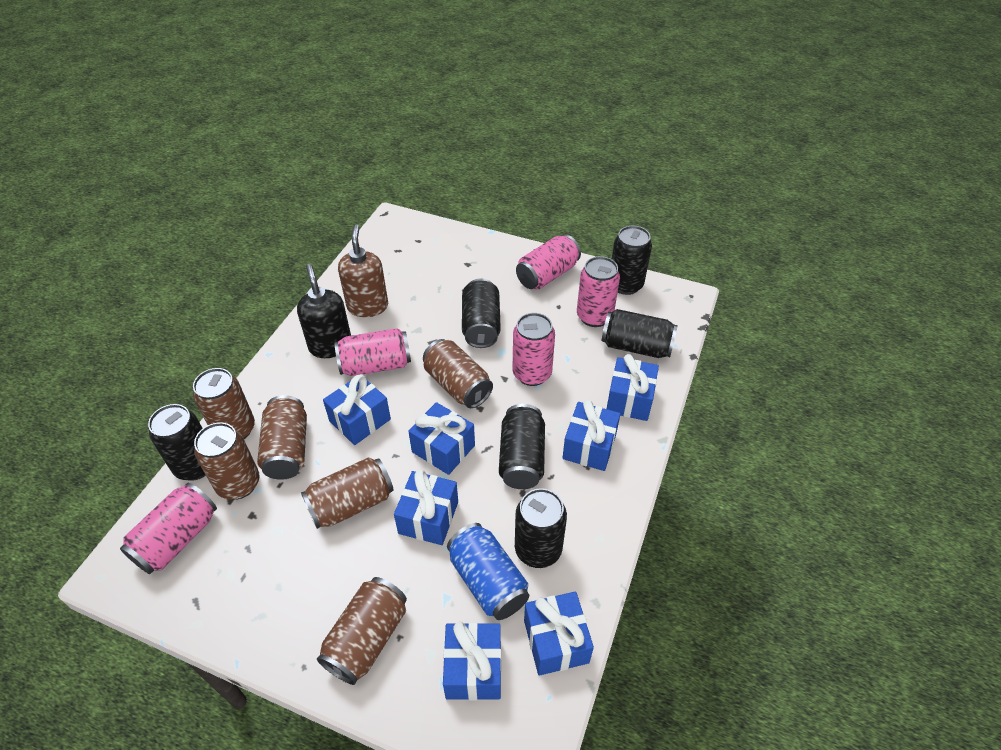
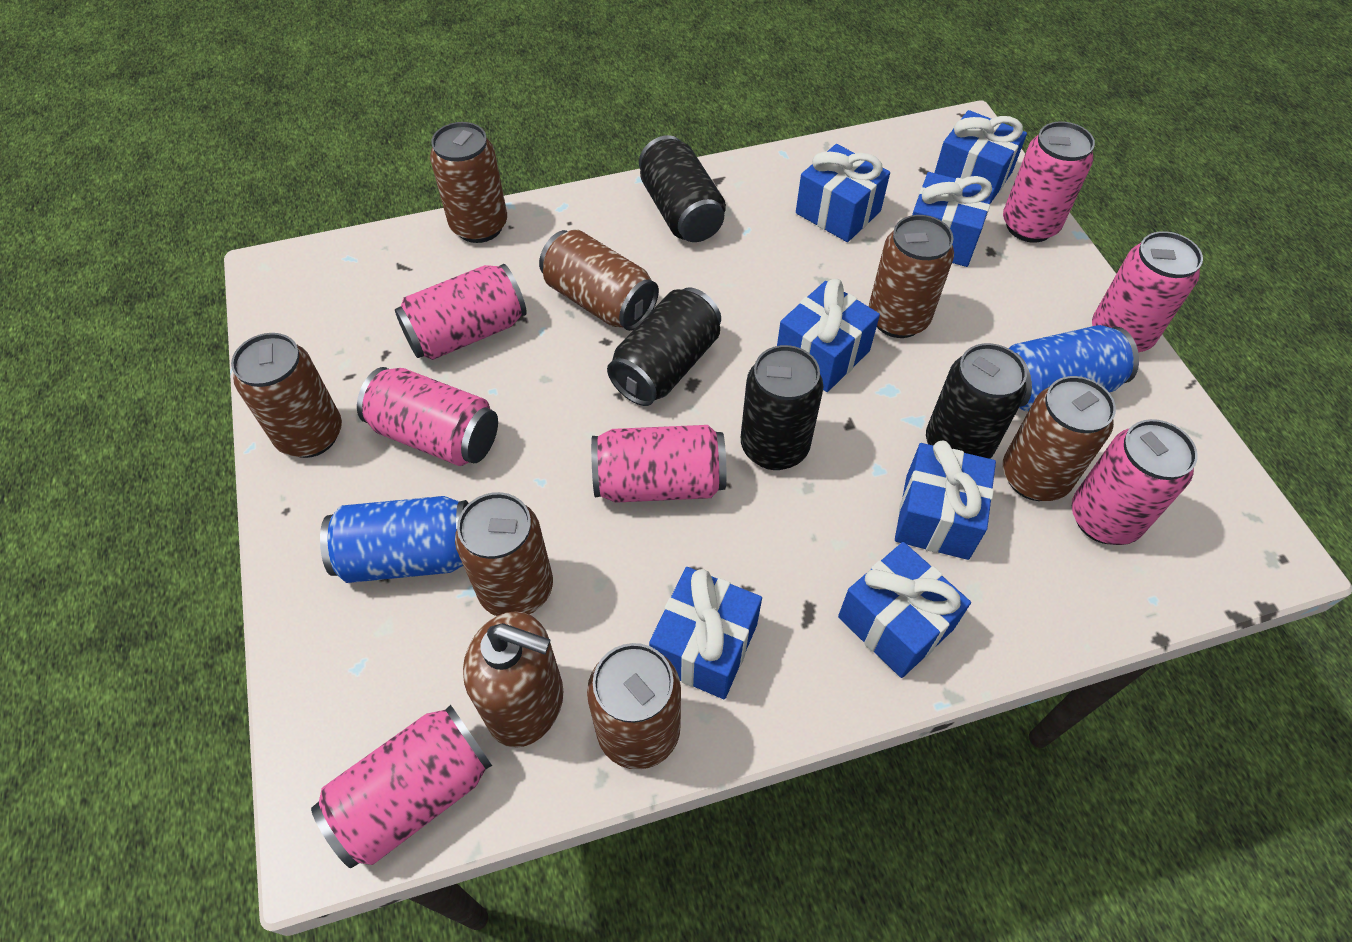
black can: 6 -> 4
black soap dispenser: 1 -> 0
blue can: 1 -> 2
brown can: 6 -> 7
pink can: 5 -> 7

